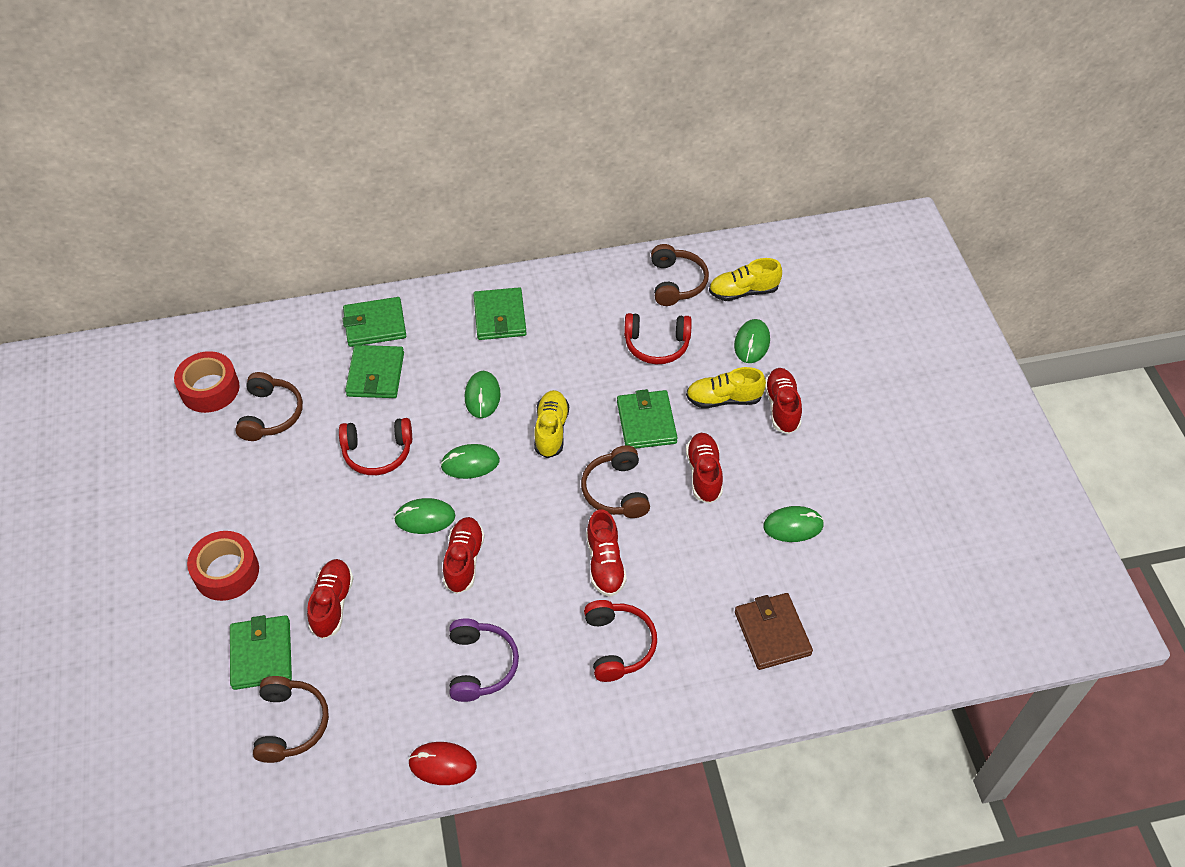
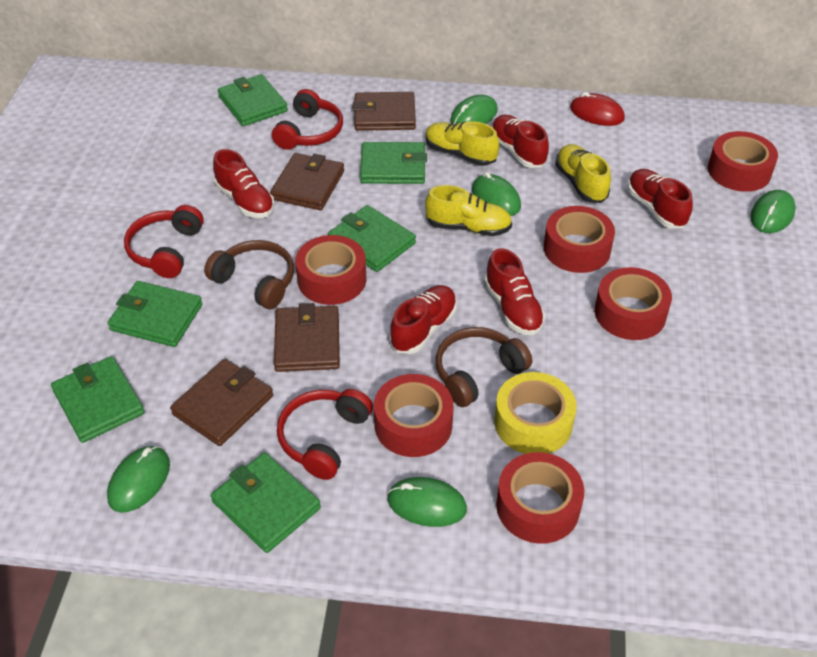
brown headphones: 4 -> 2
brown wallet: 1 -> 4
green wallet: 5 -> 6
purple headphones: 1 -> 0
red tape: 2 -> 6
yellow tape: 0 -> 1

